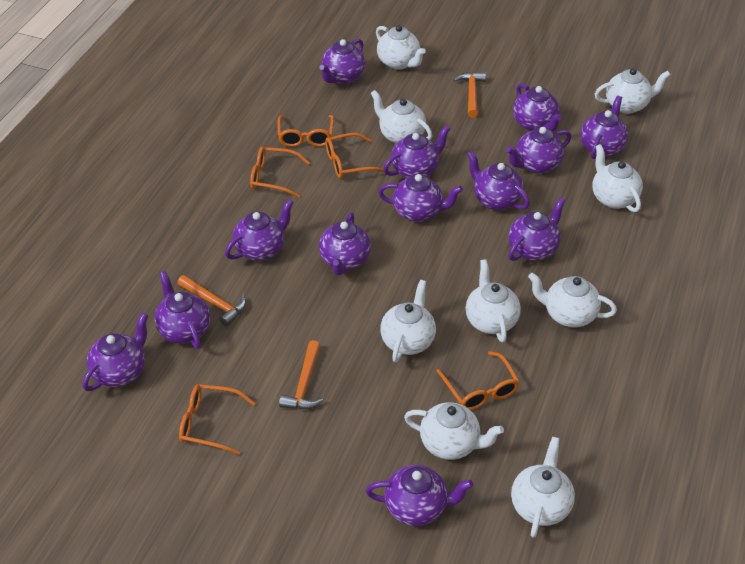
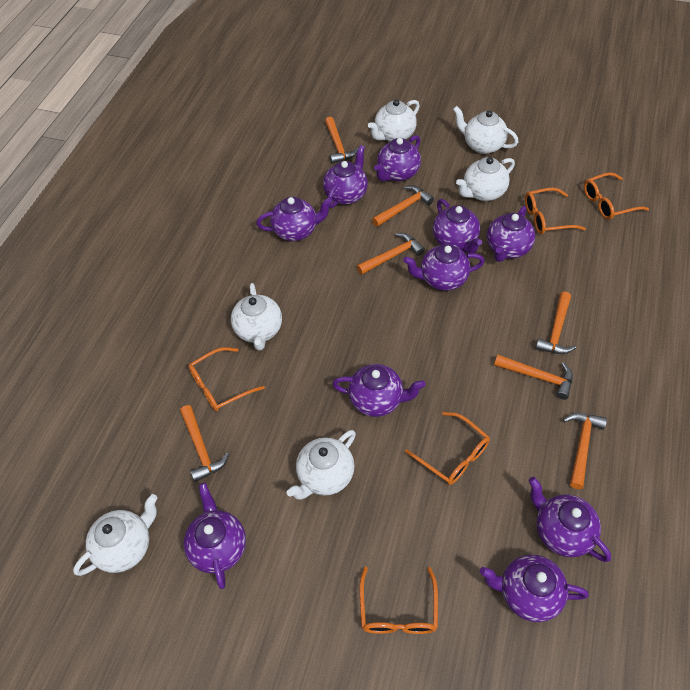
orange hammer: 3 -> 7
purple teapot: 13 -> 10
white teapot: 9 -> 6

